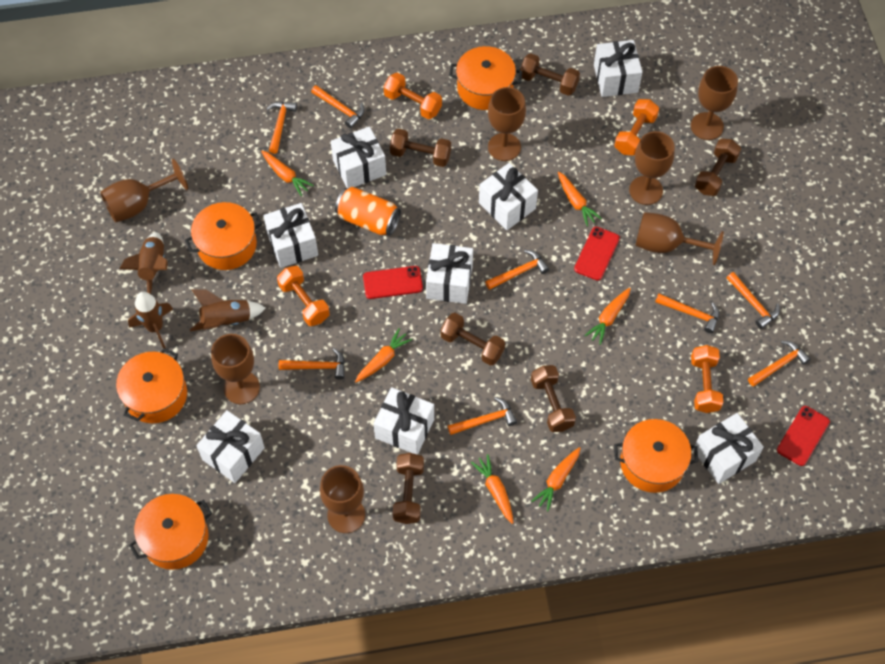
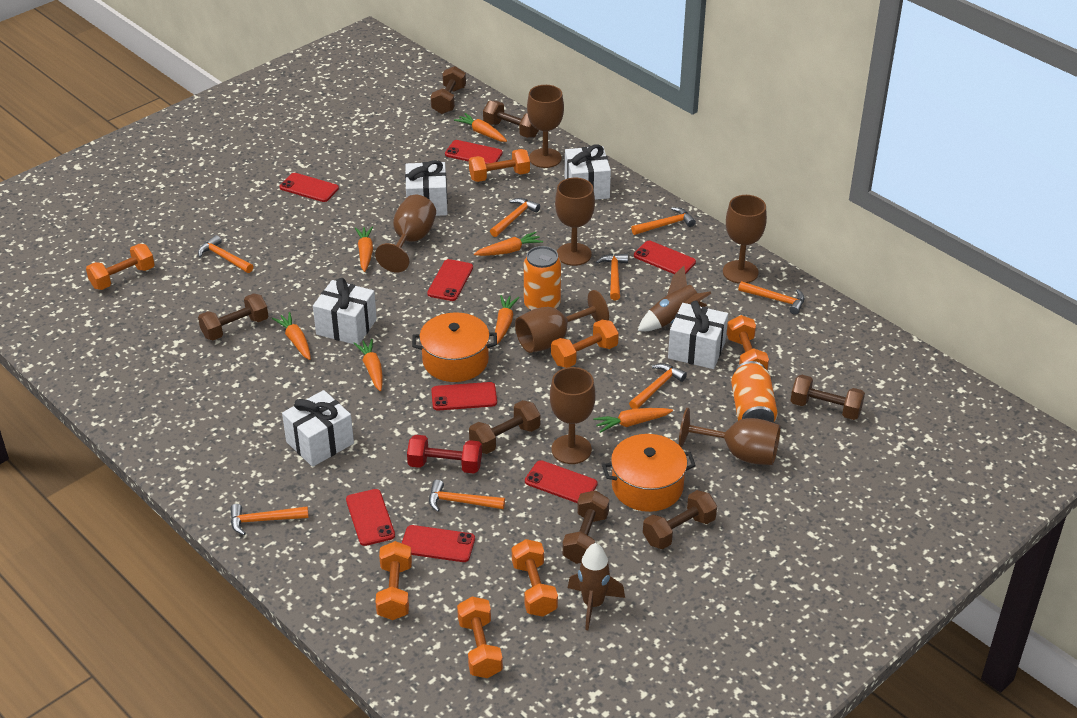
brown dumbbell: 6 -> 7
brown rocket: 3 -> 2
orange can: 1 -> 2
orange carrot: 6 -> 7
orange dumbbell: 4 -> 7
orange pot: 5 -> 2
red dumbbell: 0 -> 1
red phone: 3 -> 8
white gift: 8 -> 5

